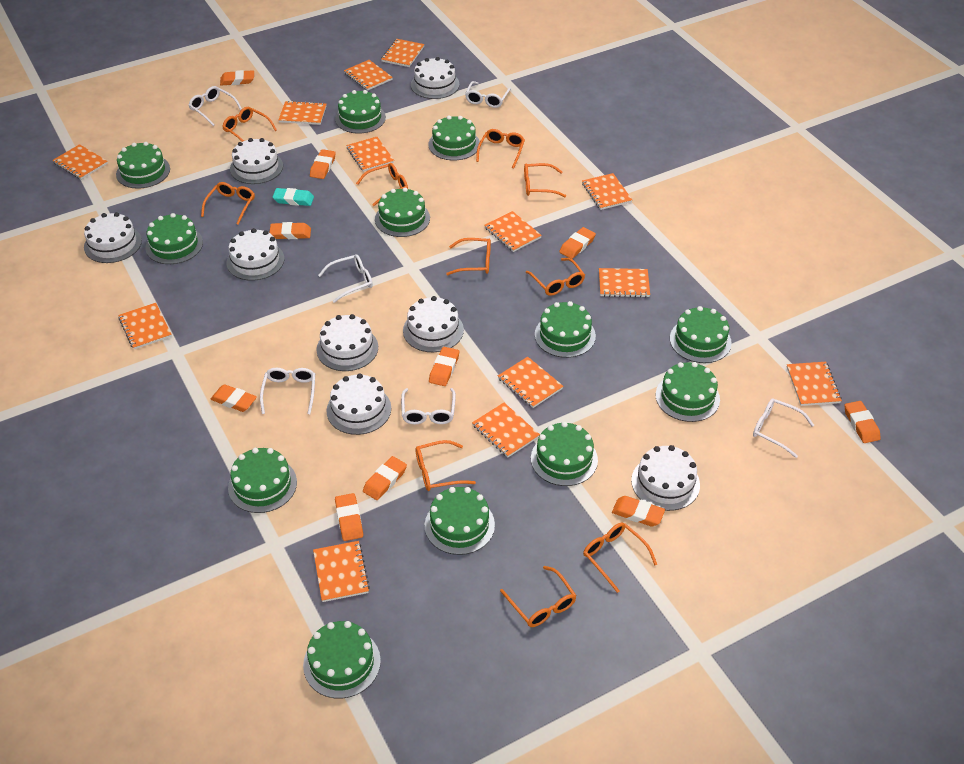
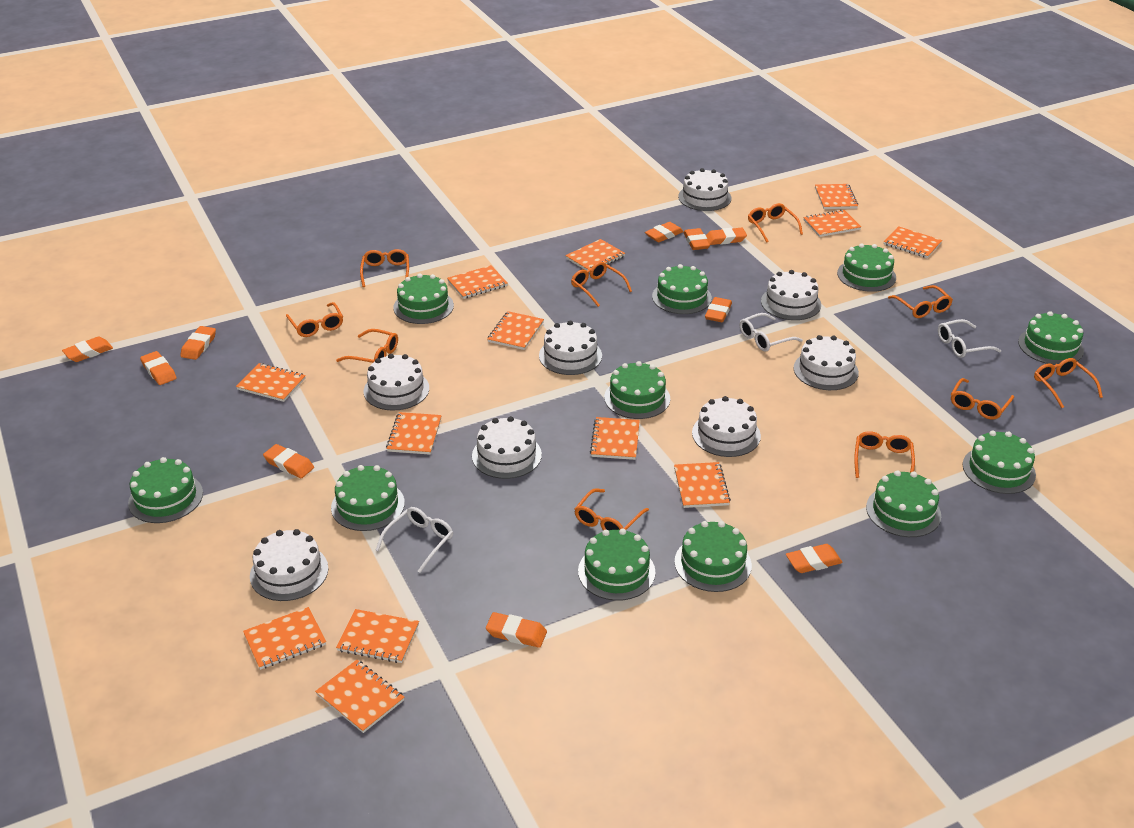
green cake: 12 -> 11
turquoise eraser: 1 -> 0
white glasses: 6 -> 3

